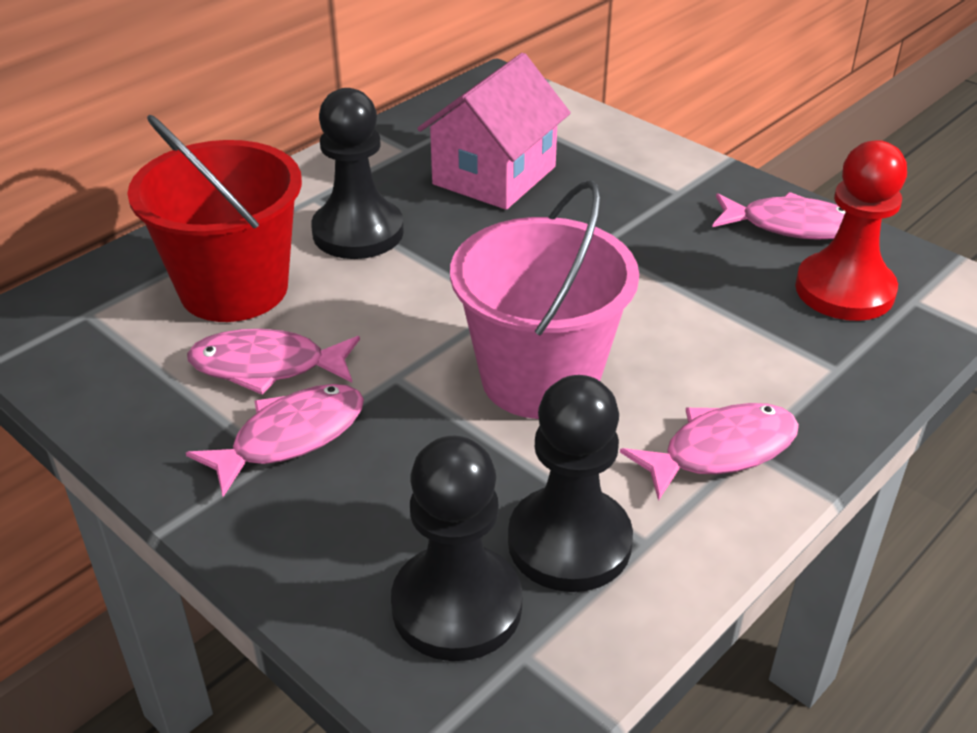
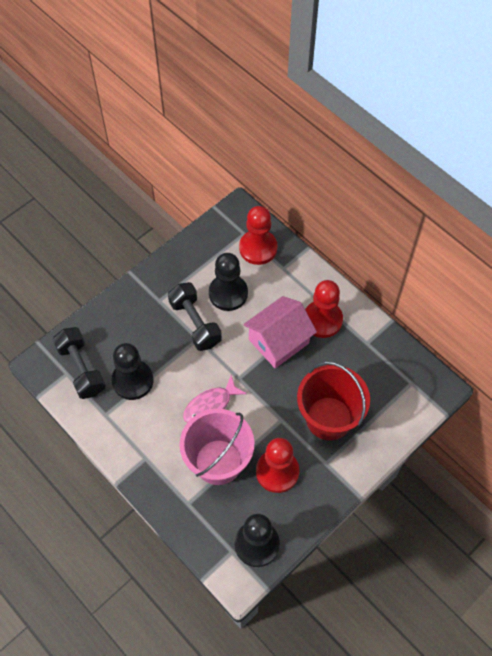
black dumbbell: 0 -> 2
pink fish: 4 -> 1
red pawn: 1 -> 3

